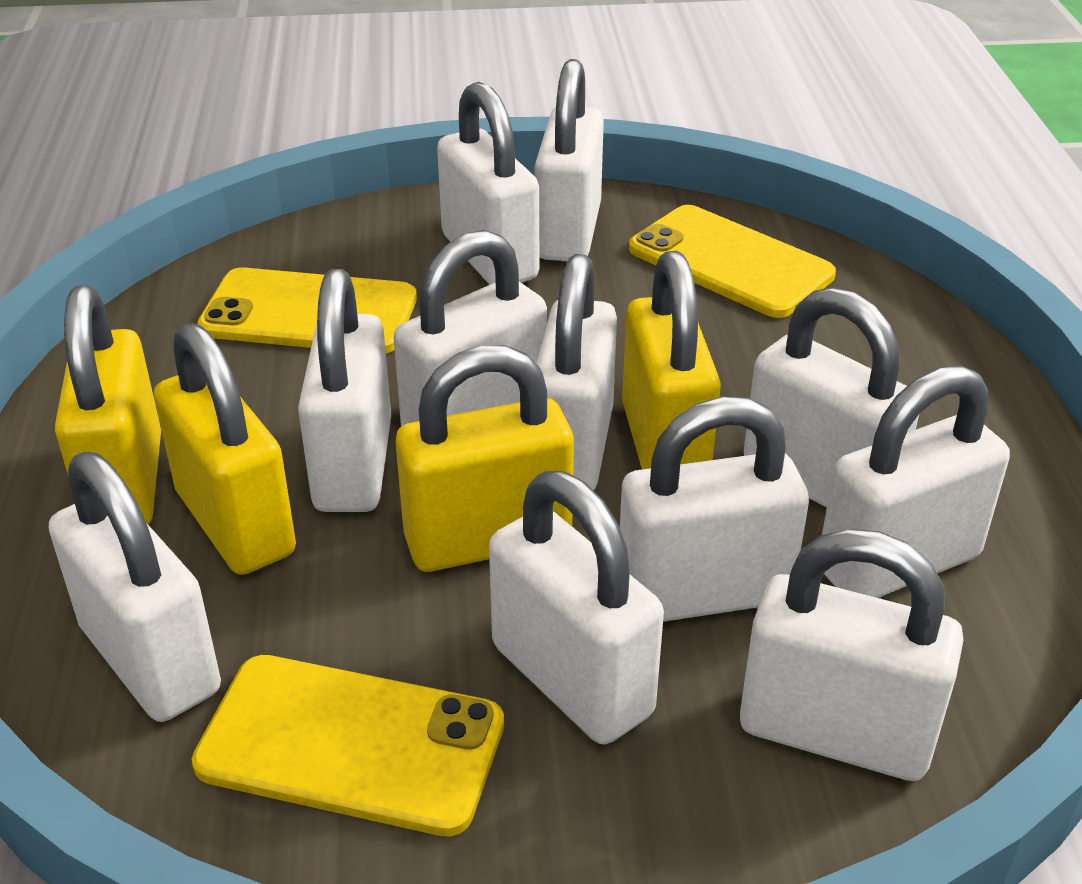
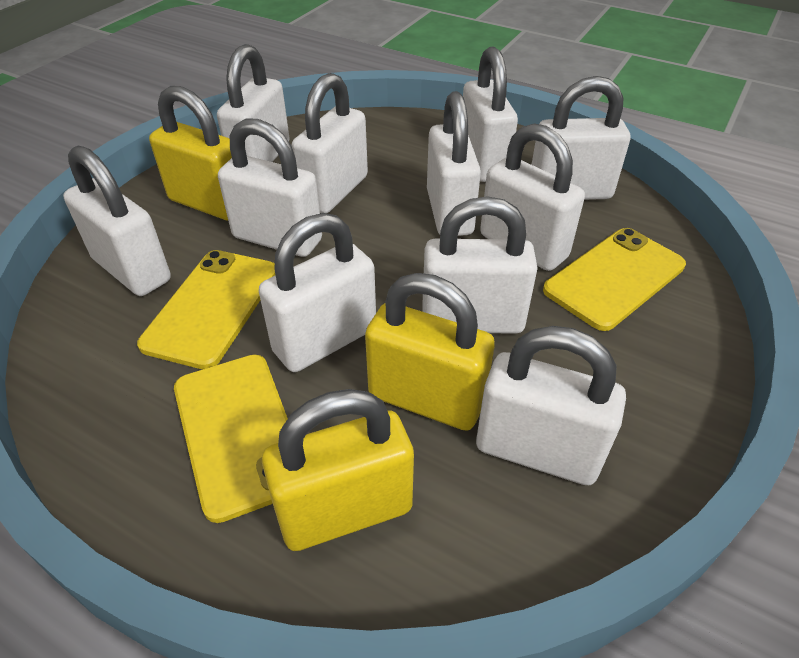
yellow padlock: 4 -> 3

